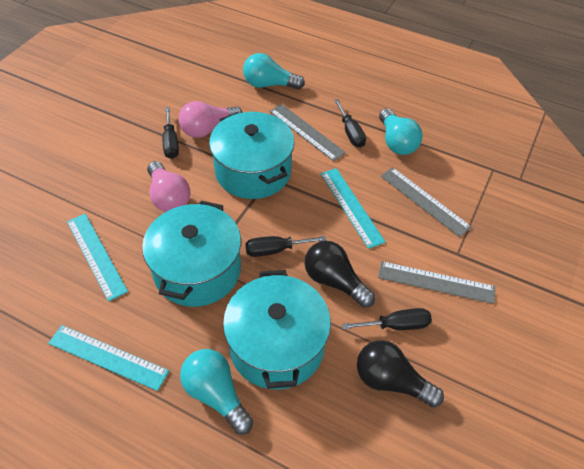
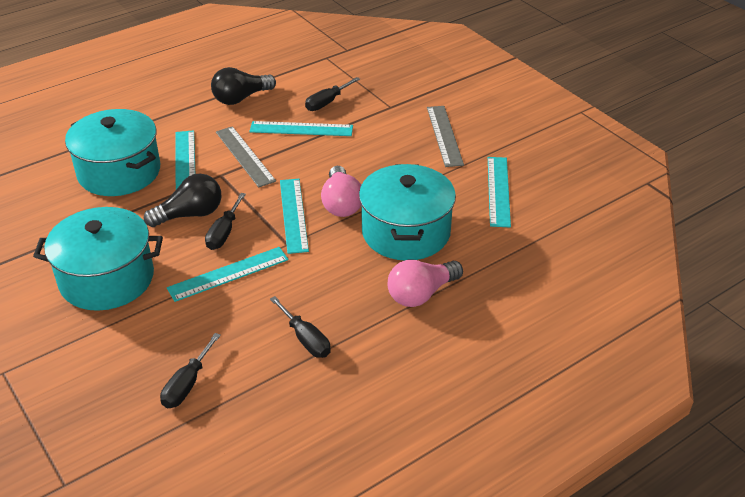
grey ruler: 3 -> 2
turquoise light bulb: 3 -> 0
turquoise ruler: 3 -> 5

